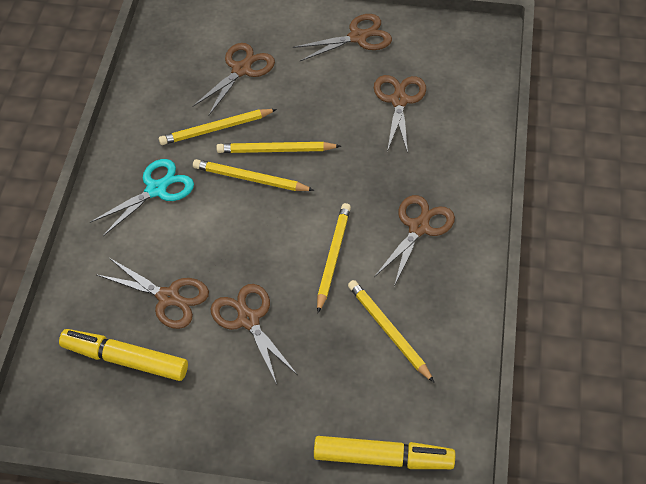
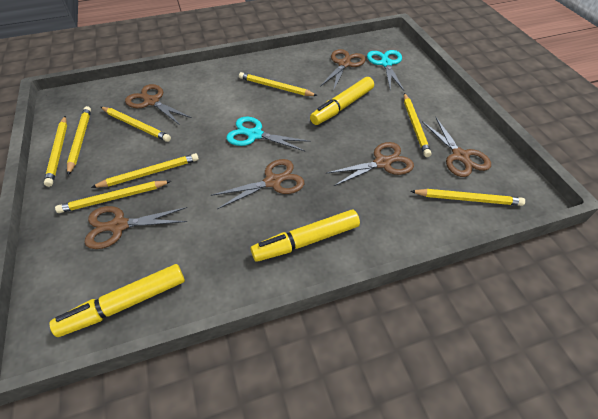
turquoise scissors: 1 -> 2
yellow marker: 2 -> 3
yellow pencil: 5 -> 8

